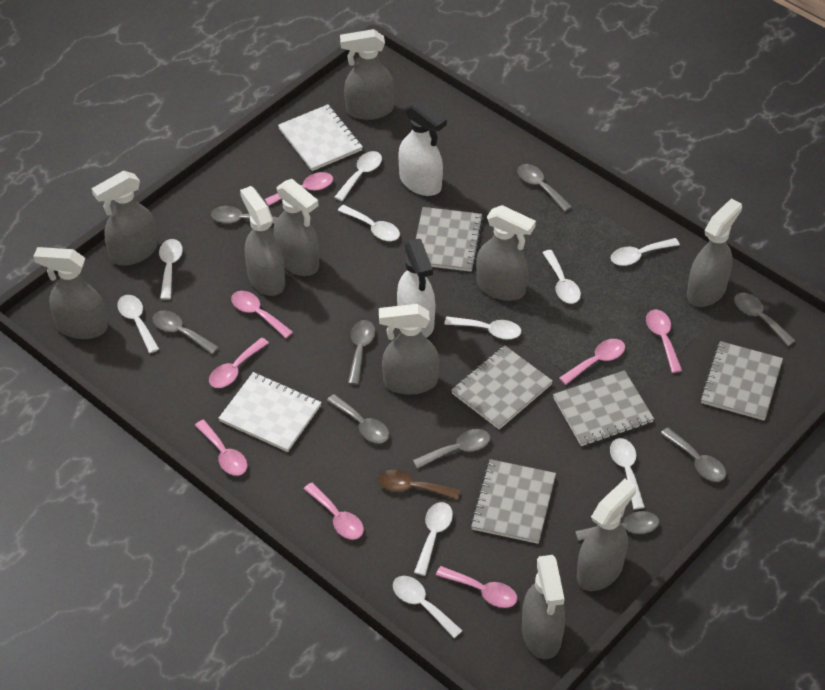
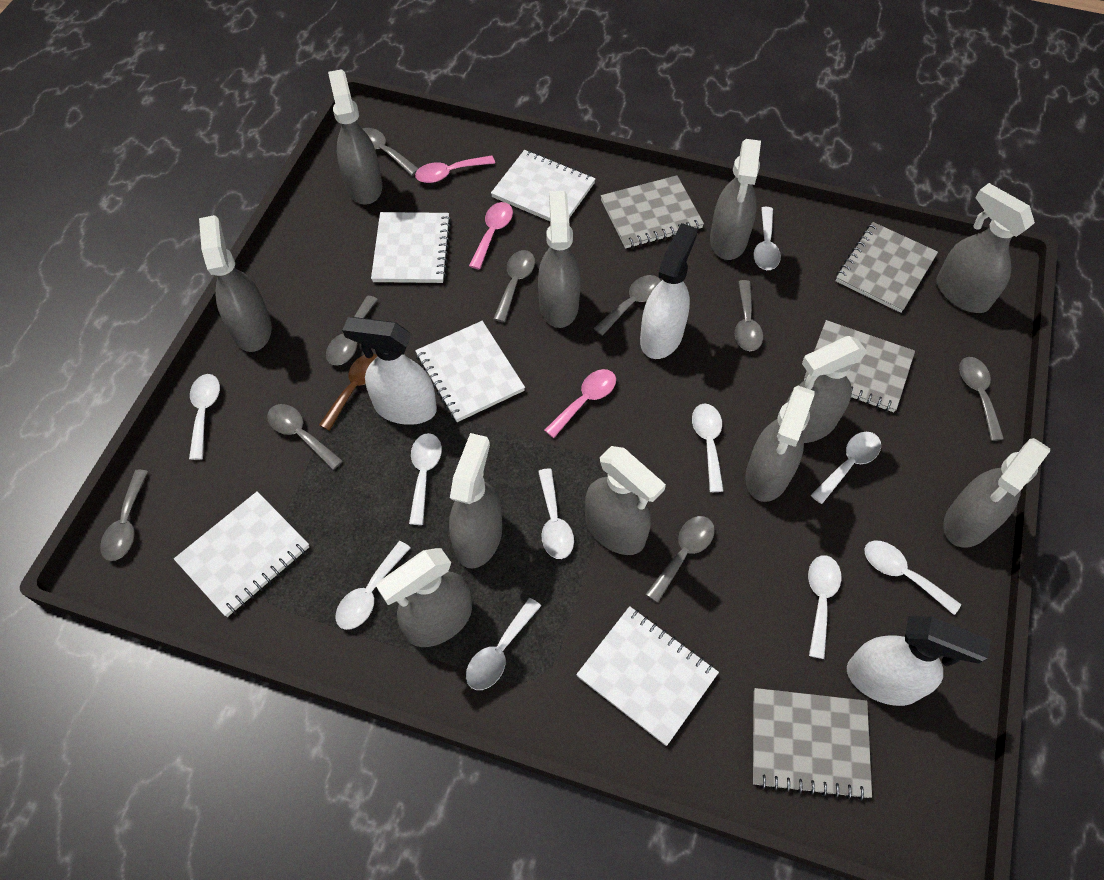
grey notebook: 5 -> 4
grey spray bottle: 10 -> 11
pink spoon: 8 -> 3
white notebook: 2 -> 5
white spray bottle: 2 -> 3

